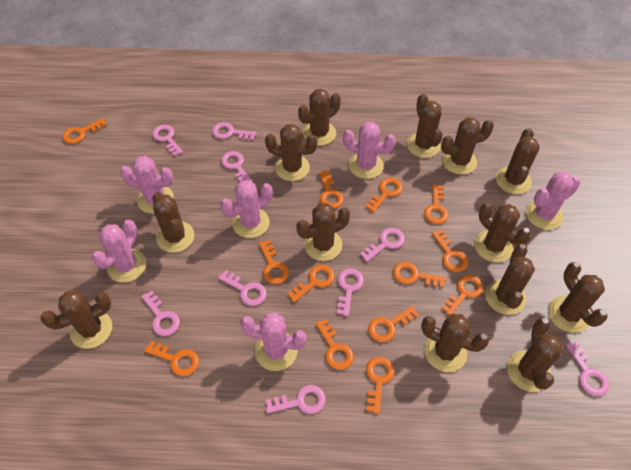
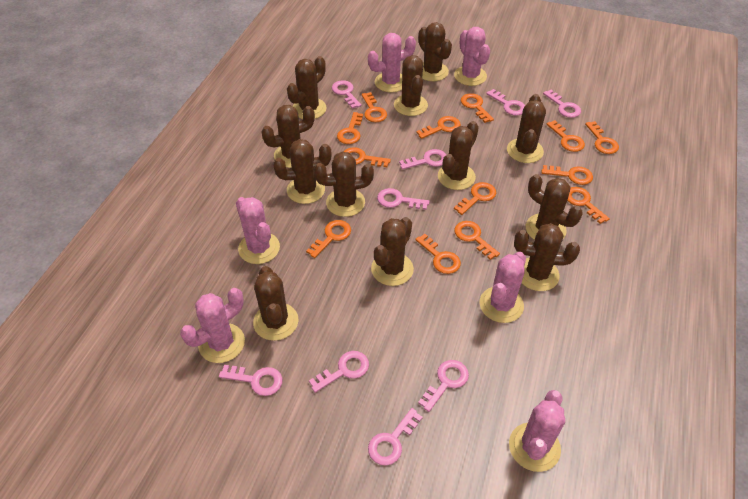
brown cactus: 13 -> 12

